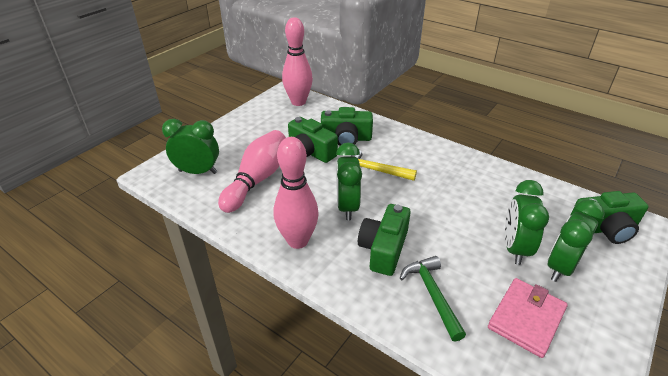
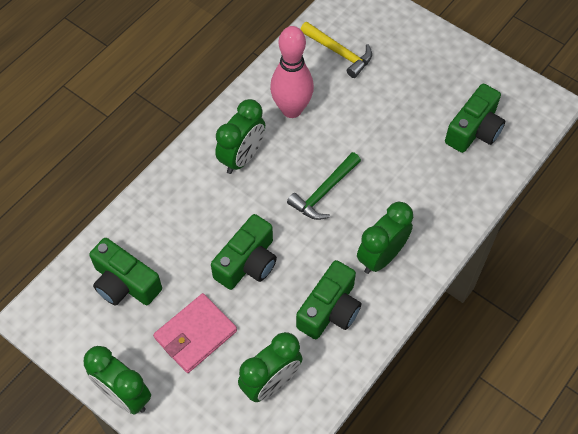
pink bowling pin: 3 -> 1

